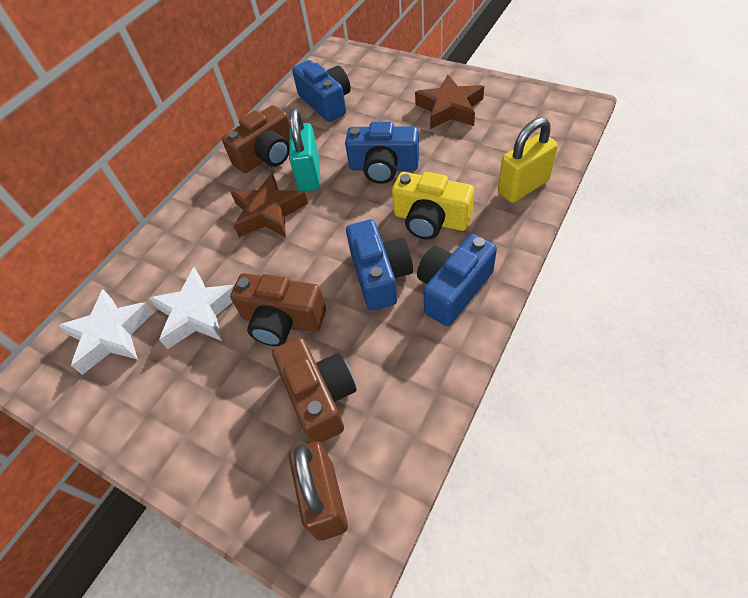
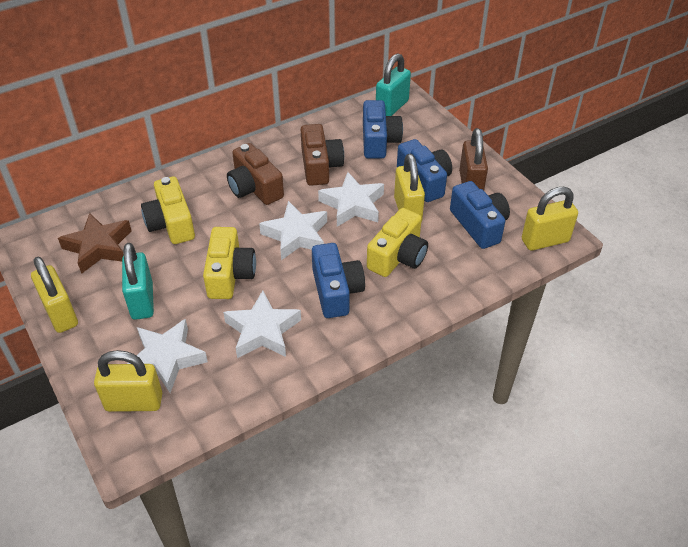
brown camera: 3 -> 2
brown star: 2 -> 1
turquoise padlock: 1 -> 2
white star: 2 -> 4
yellow camera: 1 -> 3
yellow padlock: 1 -> 4

